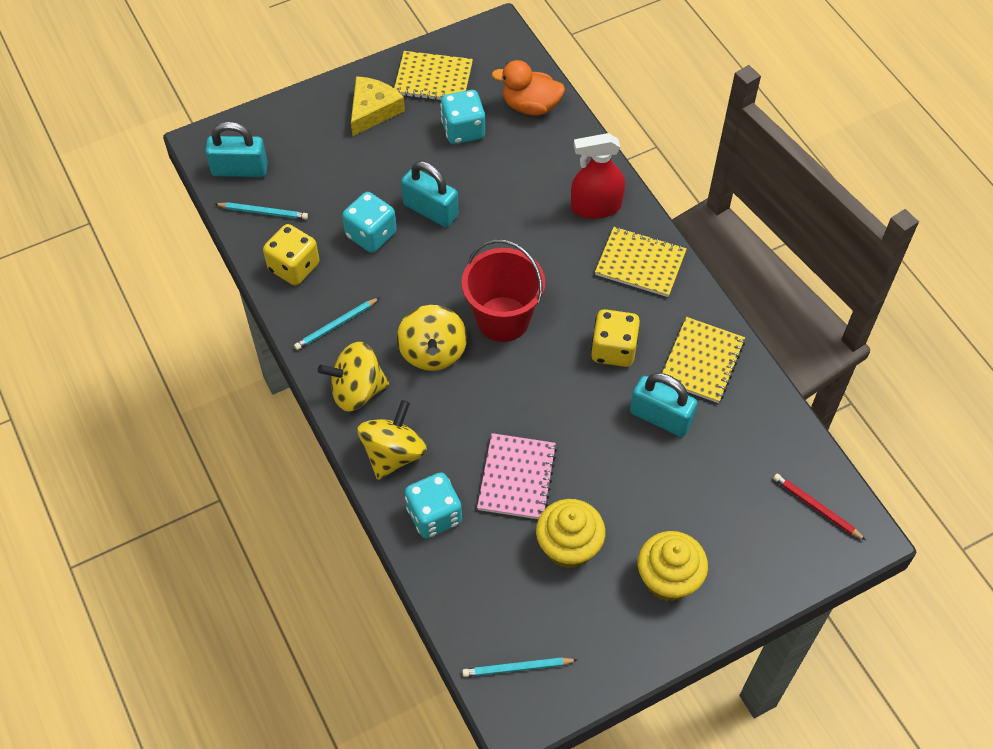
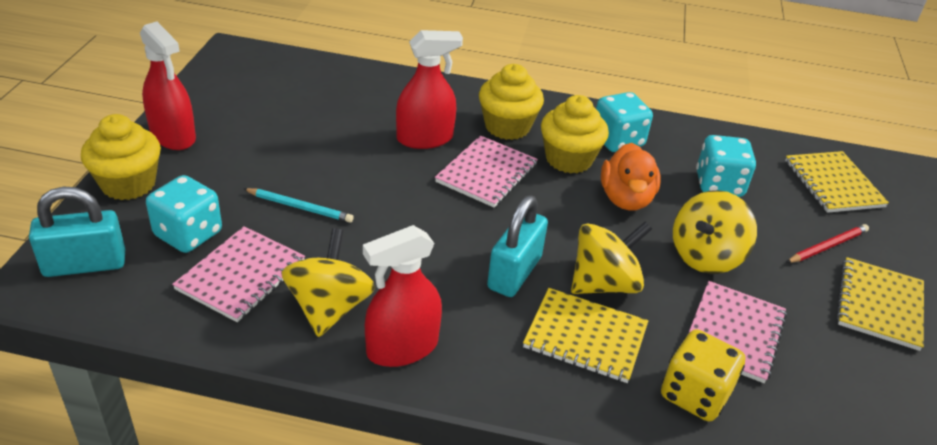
pink notebook: 1 -> 3
red bucket: 1 -> 0
red spray bottle: 1 -> 3
turquoise padlock: 3 -> 2
turquoise pencil: 3 -> 1
yellow cheese: 1 -> 0
yellow cupcake: 2 -> 3
yellow dice: 2 -> 1

